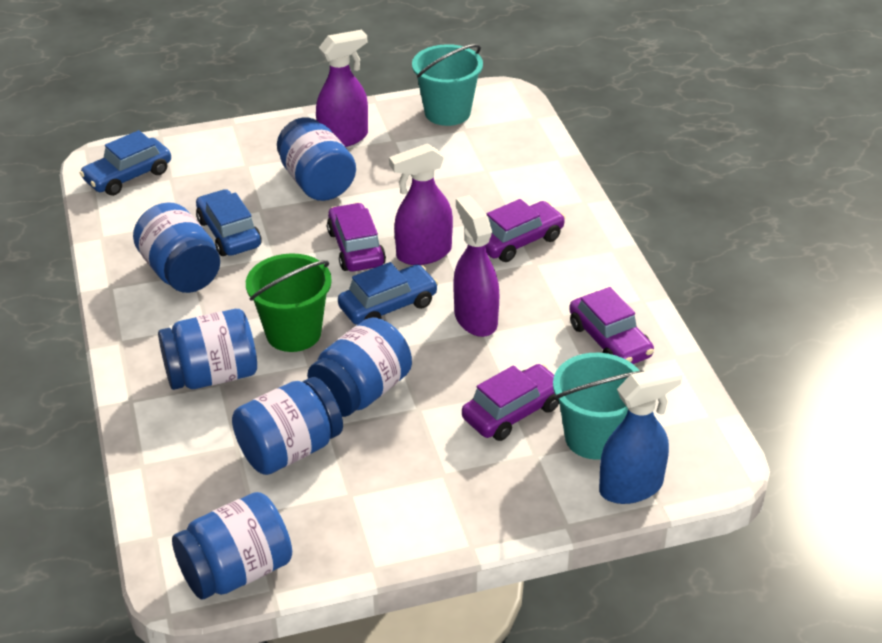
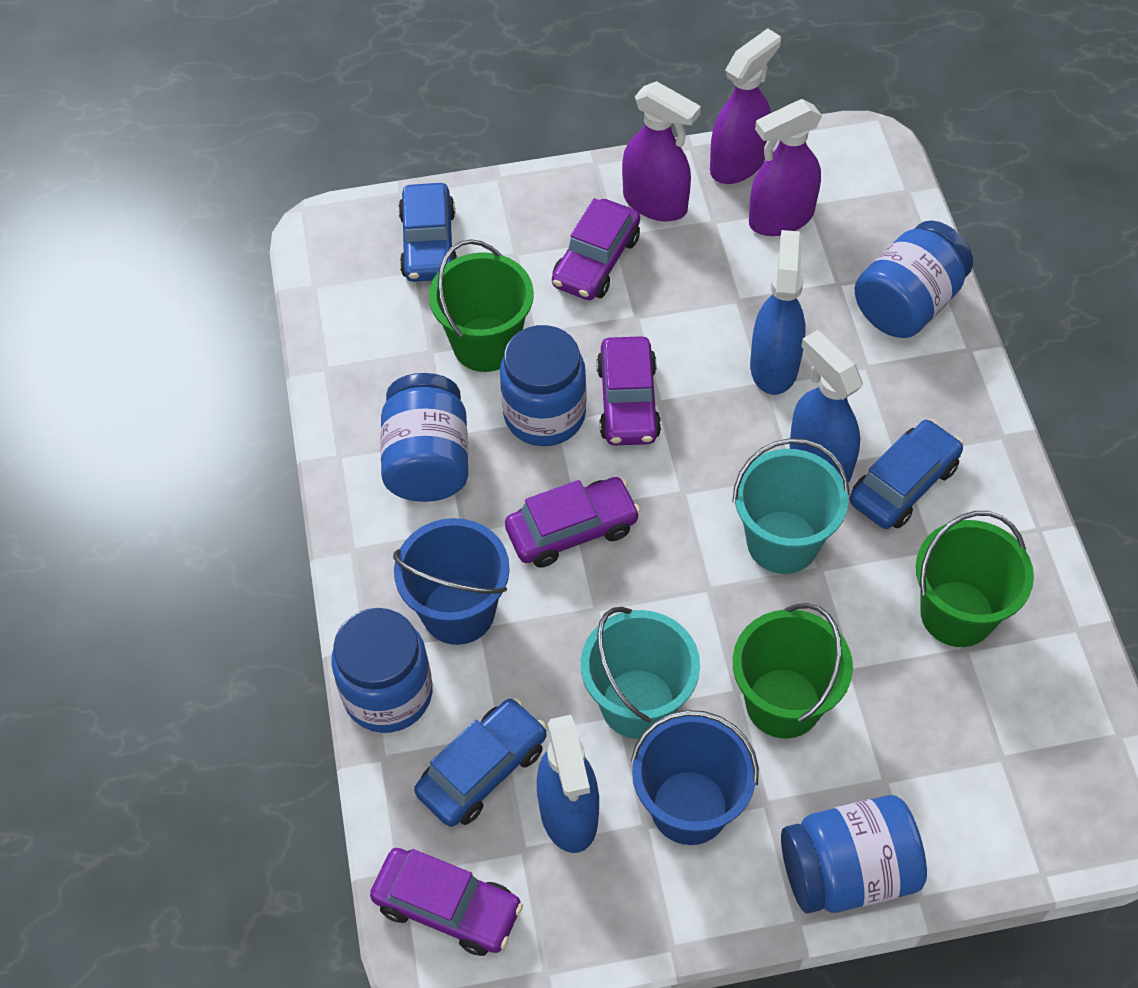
blue bucket: 0 -> 2
blue jar: 6 -> 5
blue spray bottle: 1 -> 3
green bucket: 1 -> 3

